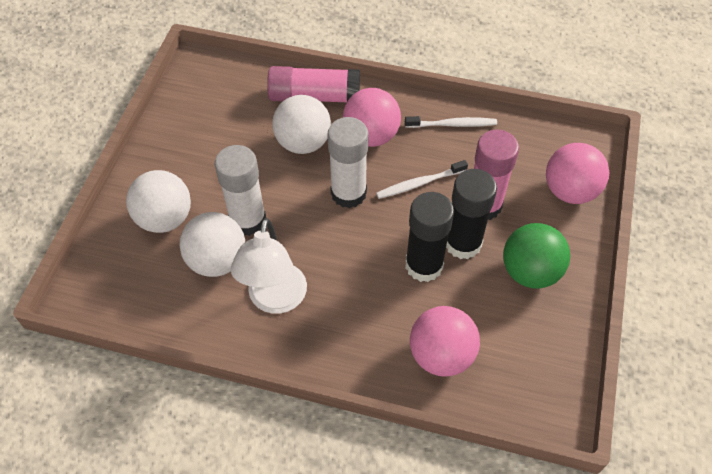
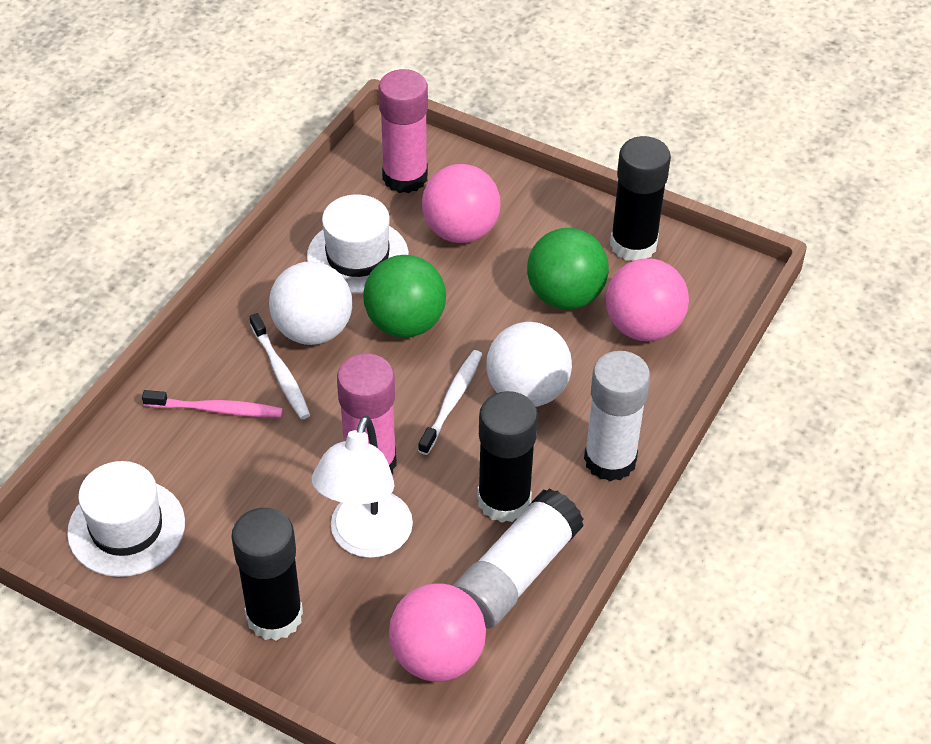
black glue stick: 2 -> 3
green ball: 1 -> 2
pink toothbrush: 0 -> 1
white ball: 3 -> 2
white hat: 0 -> 2

